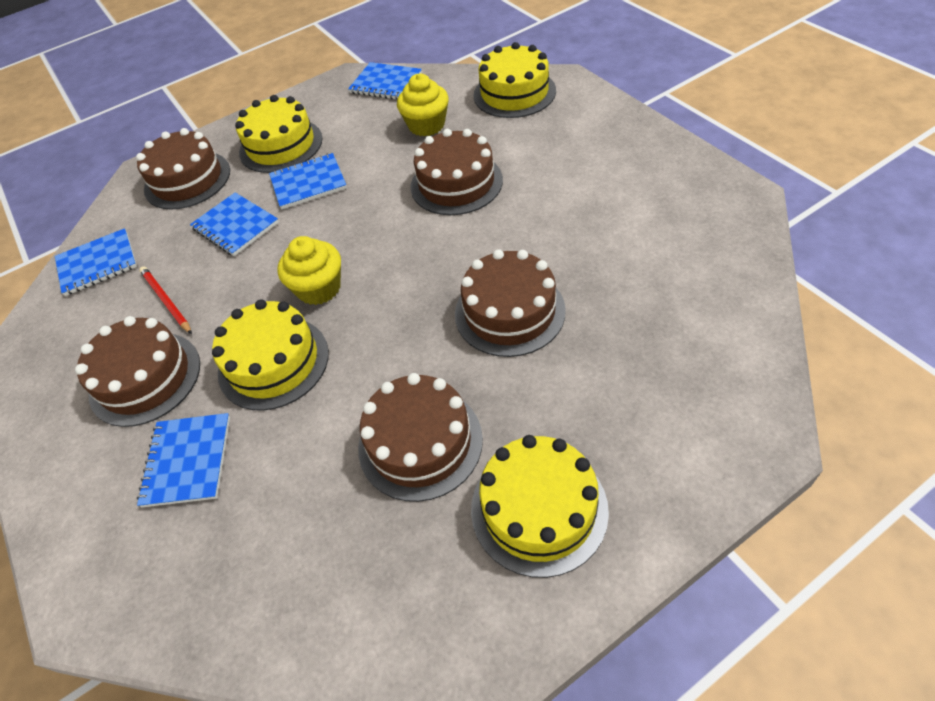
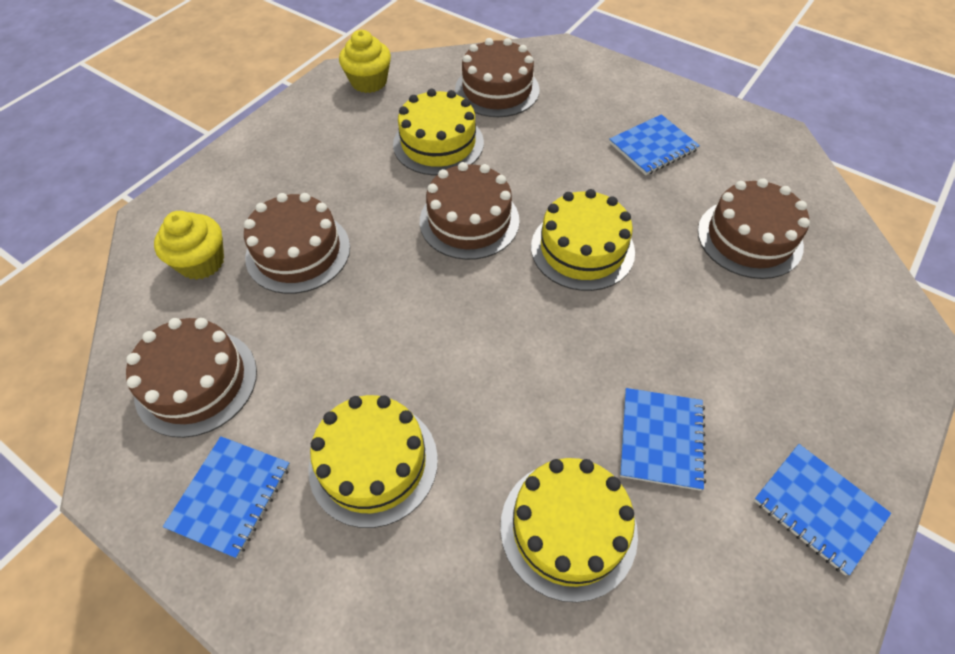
blue notebook: 5 -> 4
red pencil: 1 -> 0

